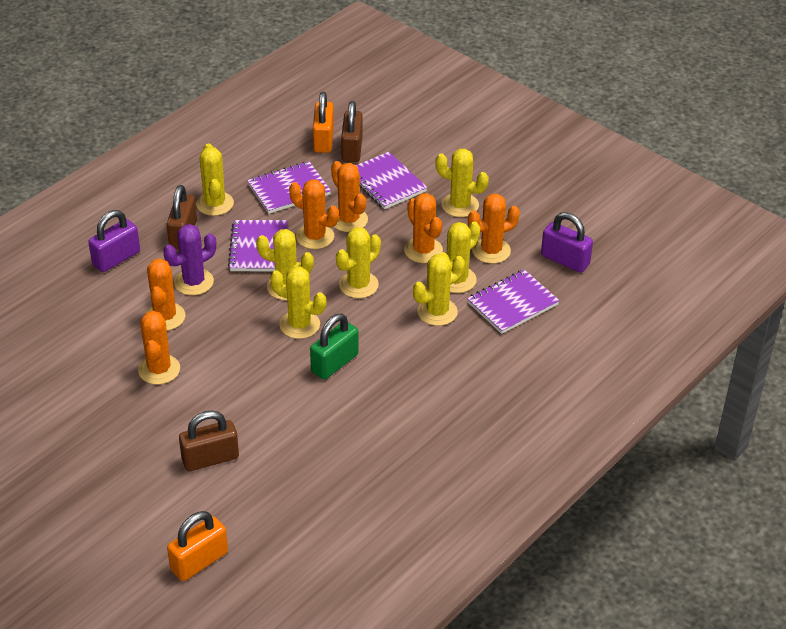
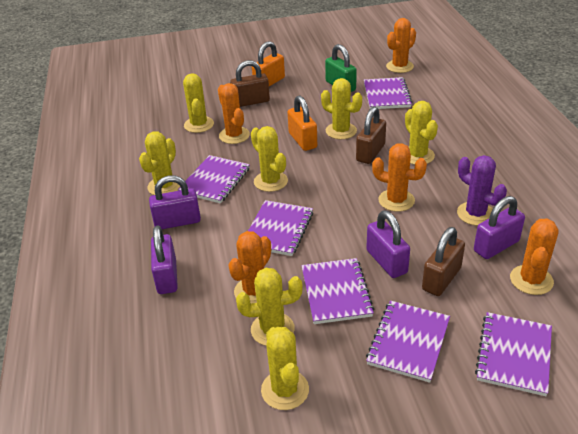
orange cactus: 6 -> 5
purple notebook: 4 -> 6
purple padlock: 2 -> 4

